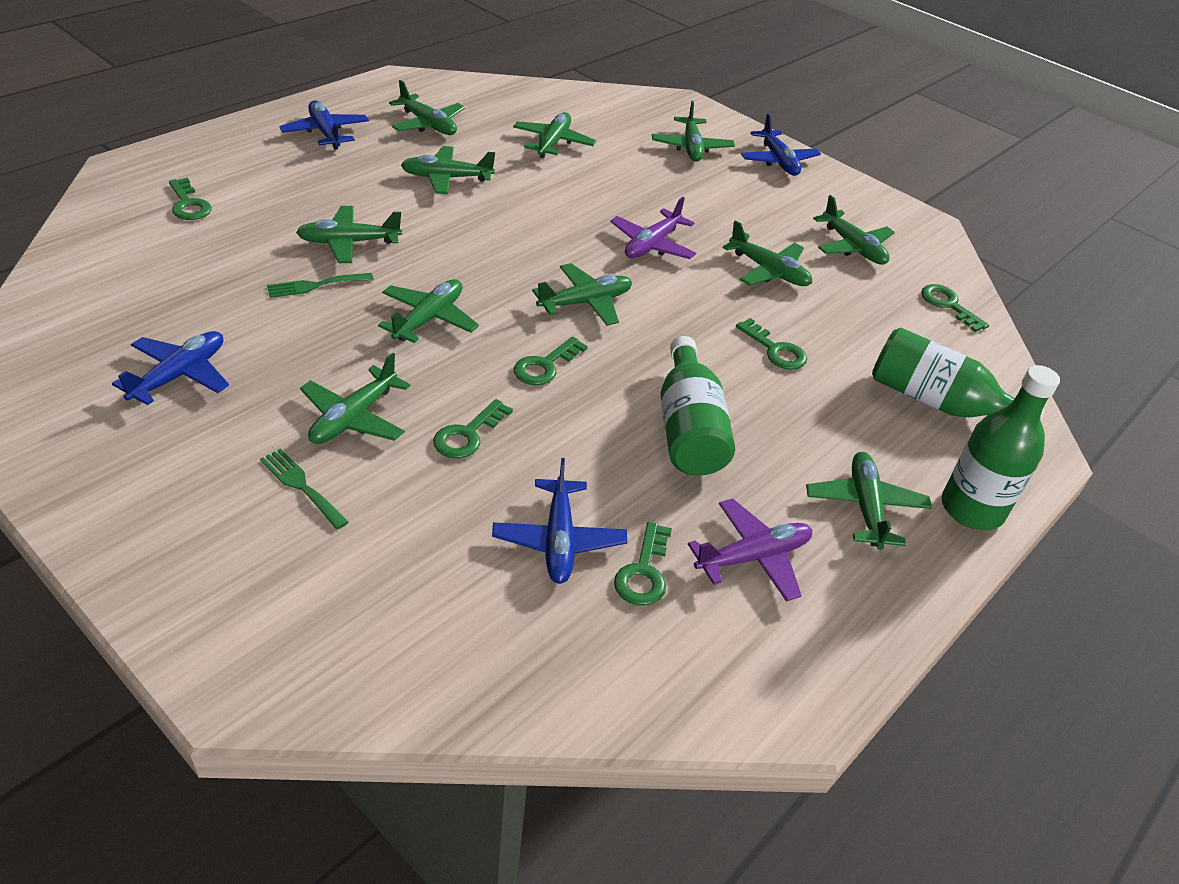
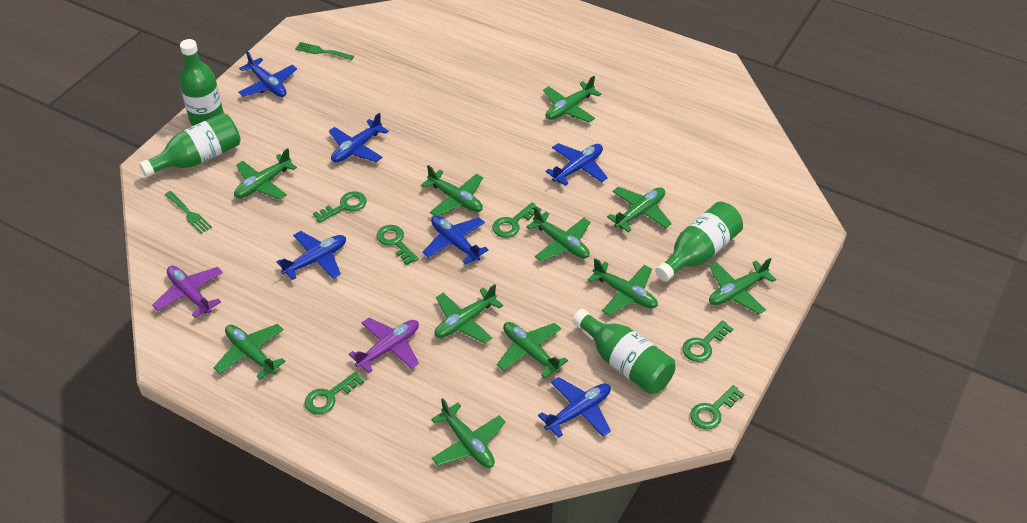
blue plane: 4 -> 6
green bottle: 3 -> 4

